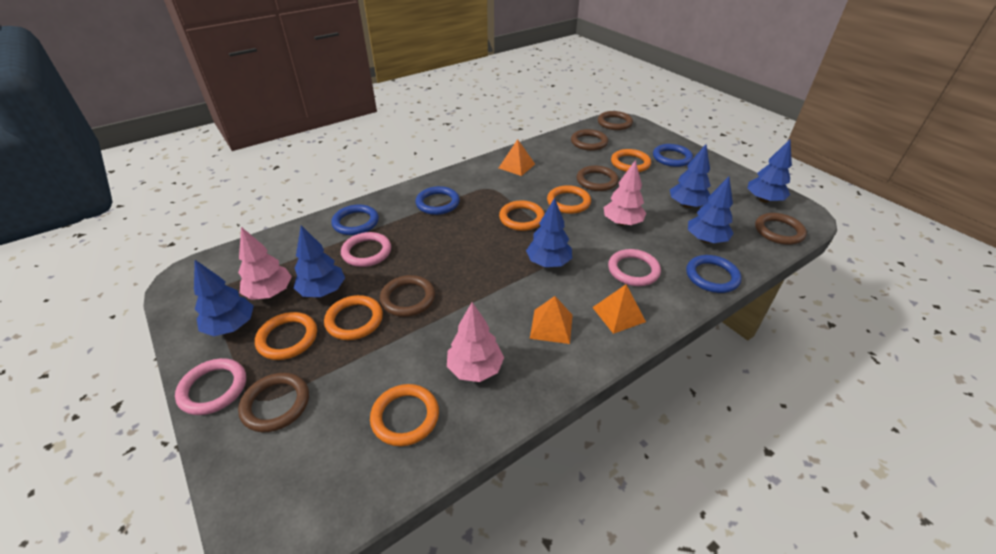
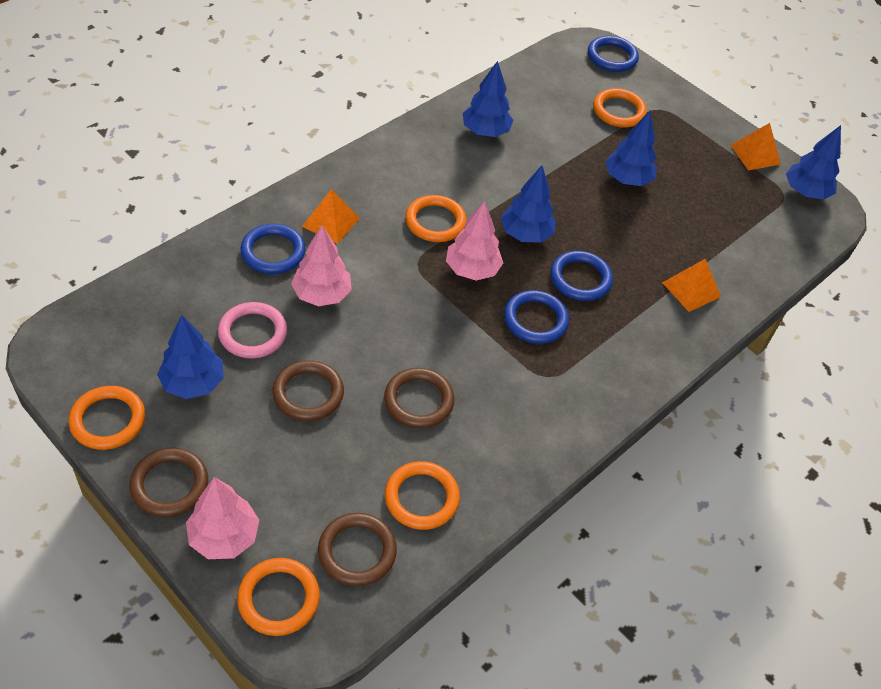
blue tree: 6 -> 5
brown ring: 6 -> 4
orange ring: 6 -> 5
pink ring: 3 -> 1

